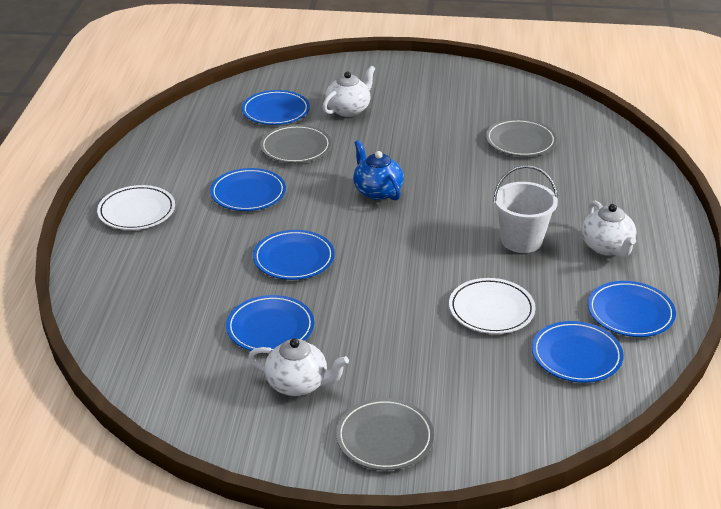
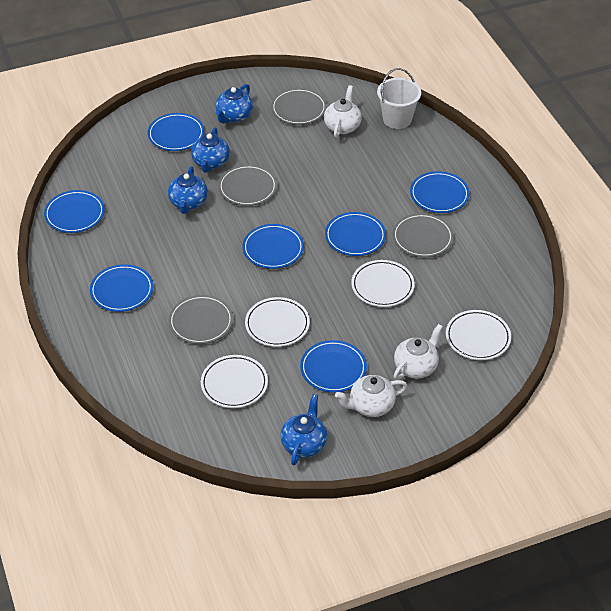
blue plate: 6 -> 7
blue teapot: 1 -> 4
grey plate: 3 -> 4
white plate: 2 -> 4

